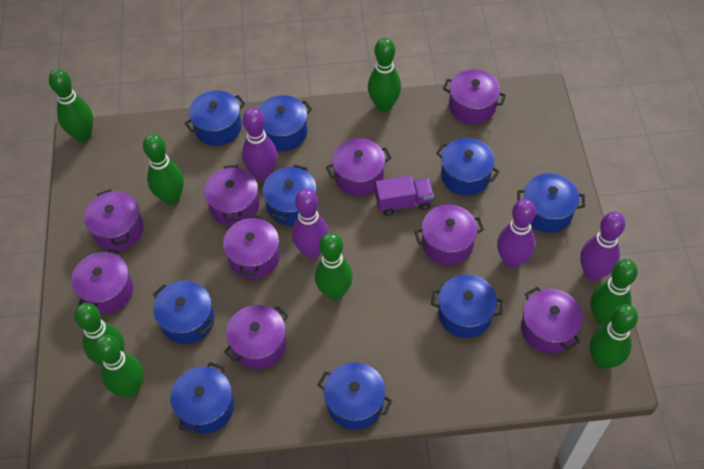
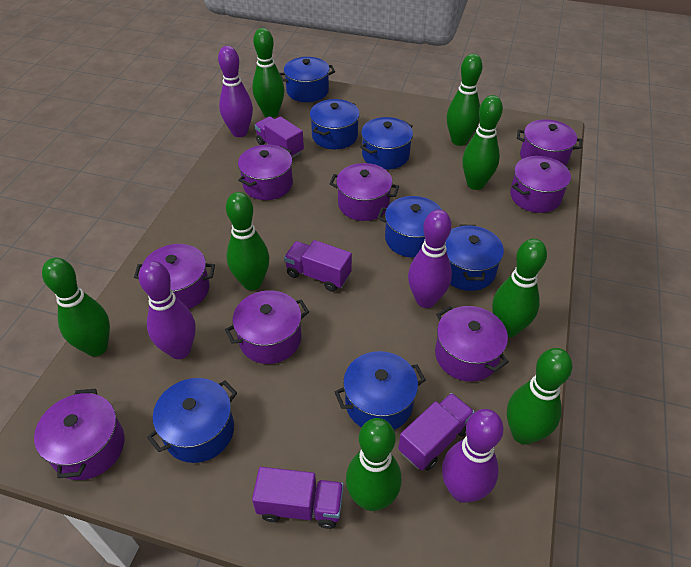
blue pot: 9 -> 7
purple pot: 9 -> 8
purple truck: 1 -> 4

